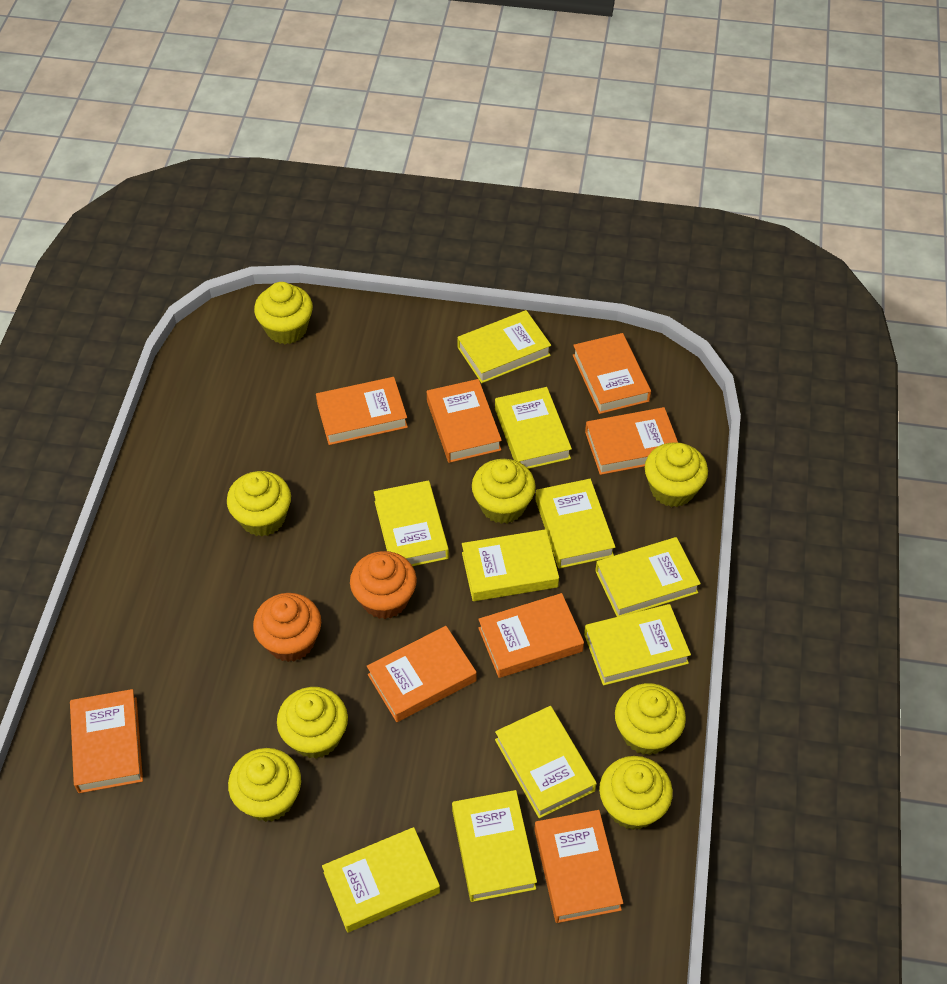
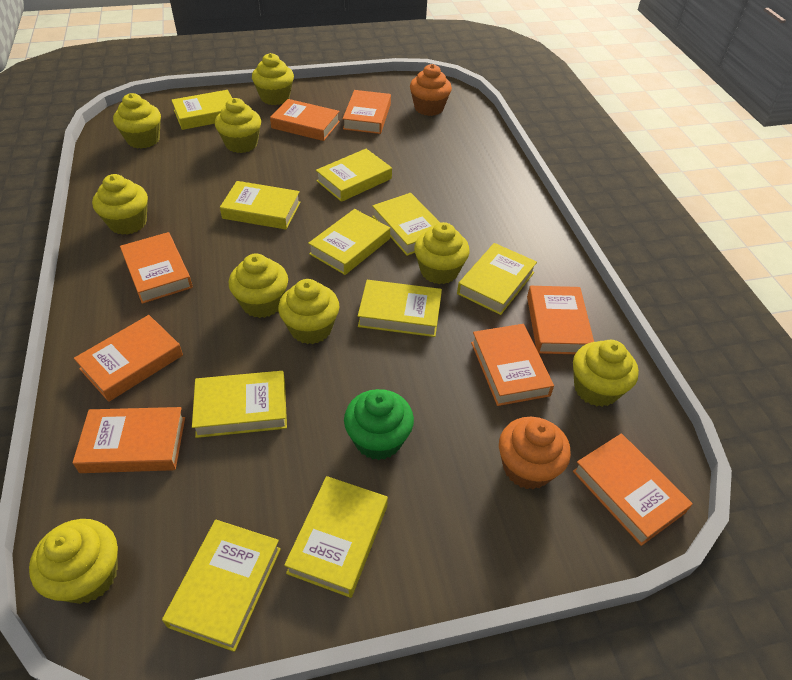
green cupcake: 0 -> 1
yellow cupcake: 8 -> 9

